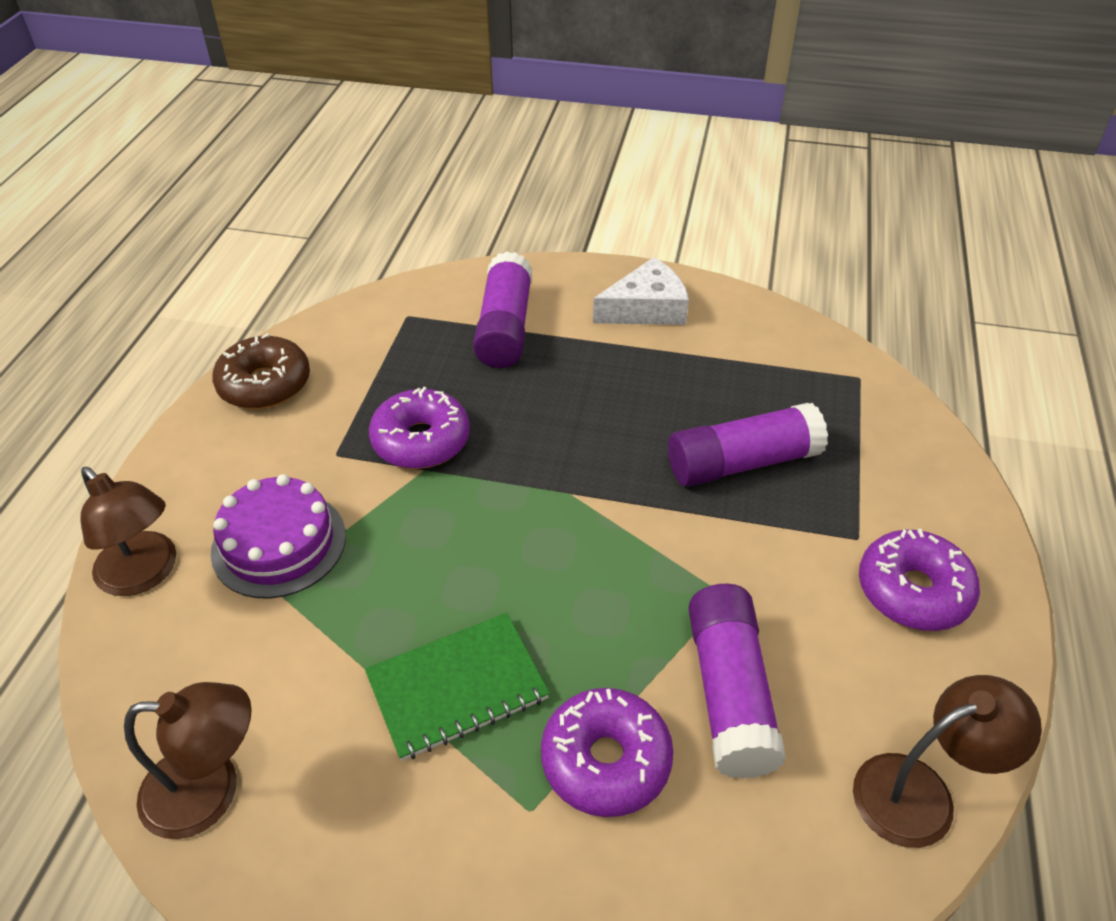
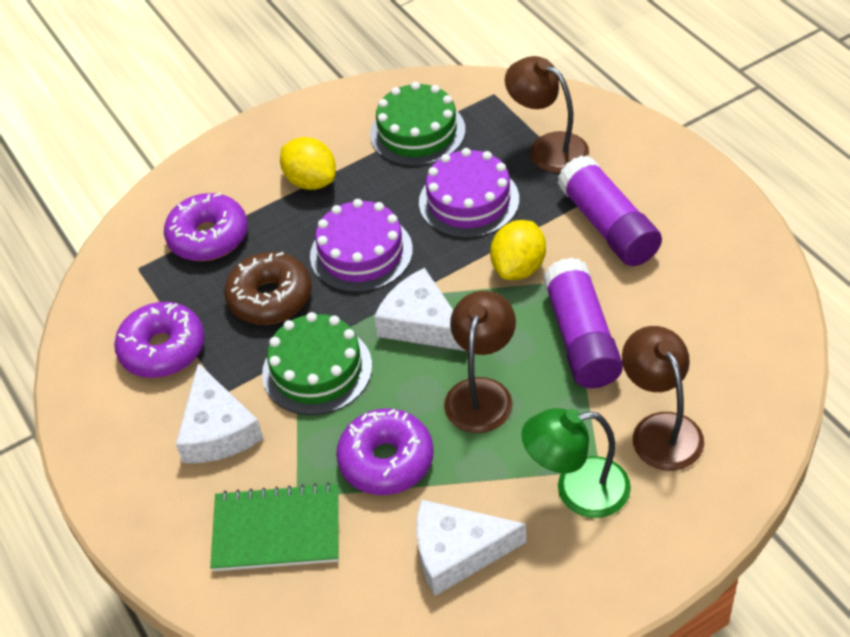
green cake: 0 -> 2
green lamp: 0 -> 1
purple cake: 1 -> 2
purple glue stick: 3 -> 2
white cheese: 1 -> 3
yellow lemon: 0 -> 2

